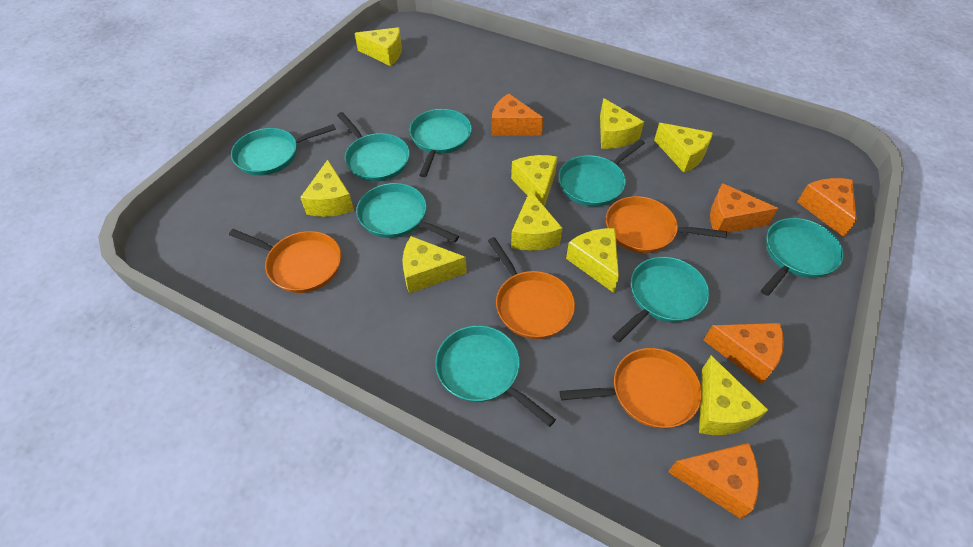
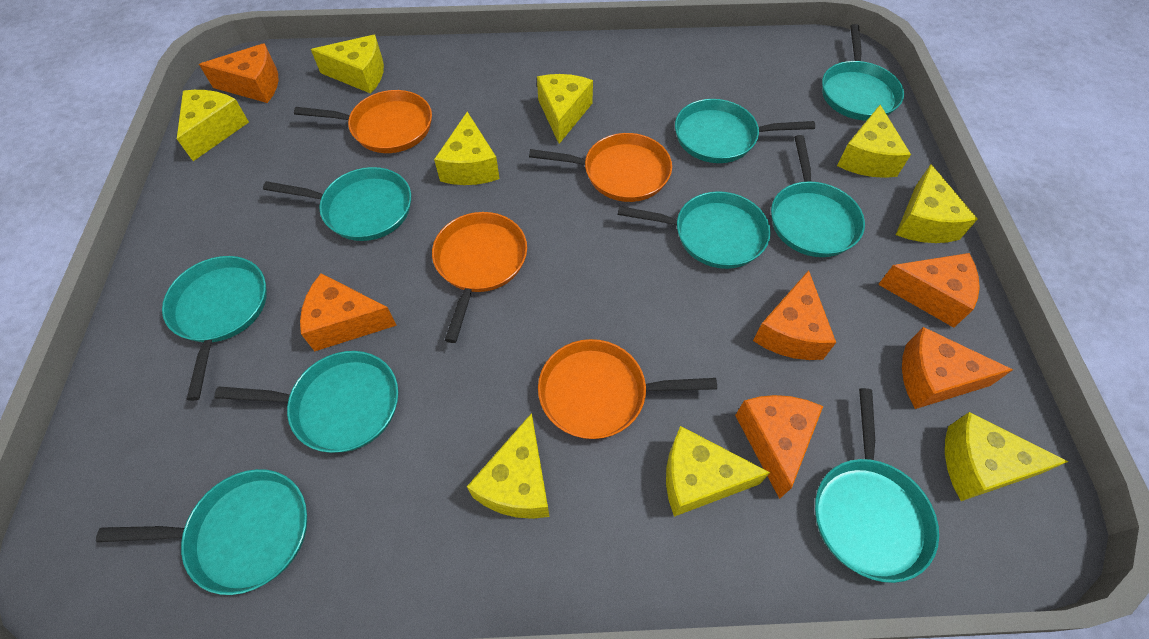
orange cheese: 5 -> 6
turquoise pan: 8 -> 9

